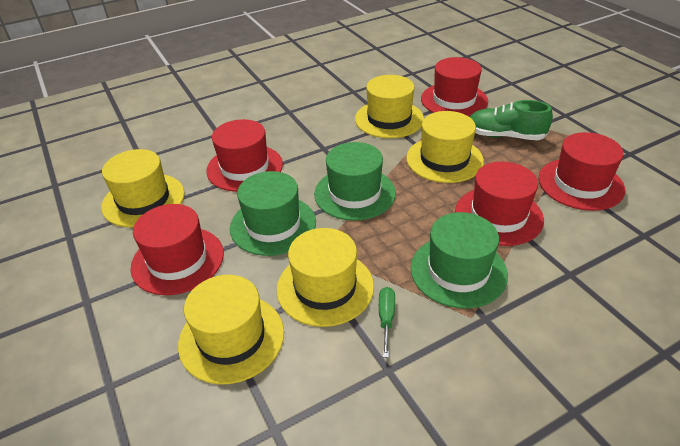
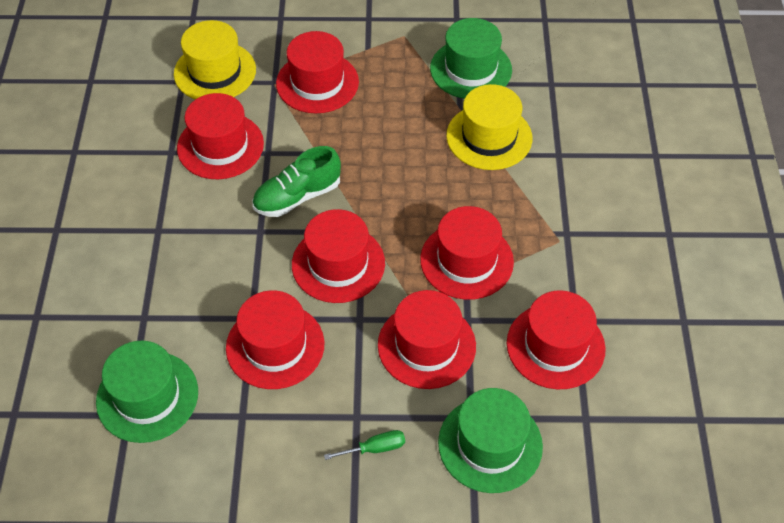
red hat: 5 -> 7
yellow hat: 5 -> 2

